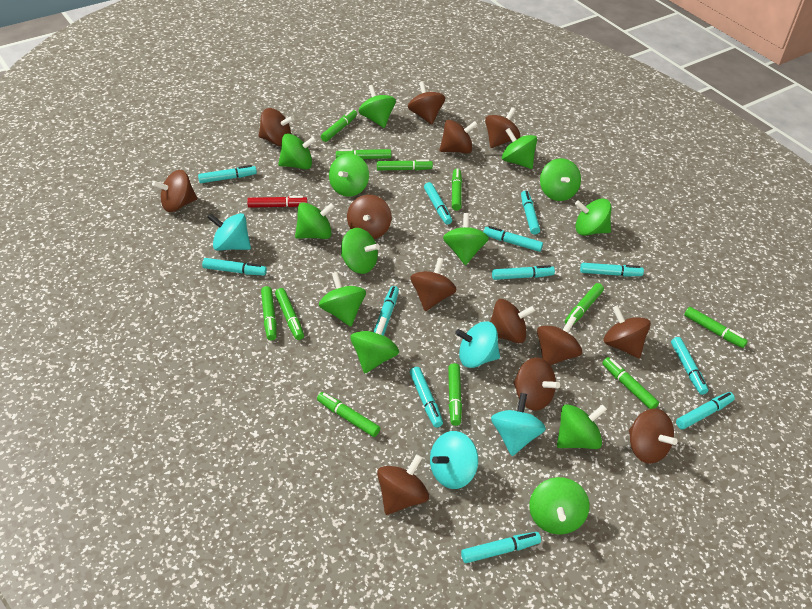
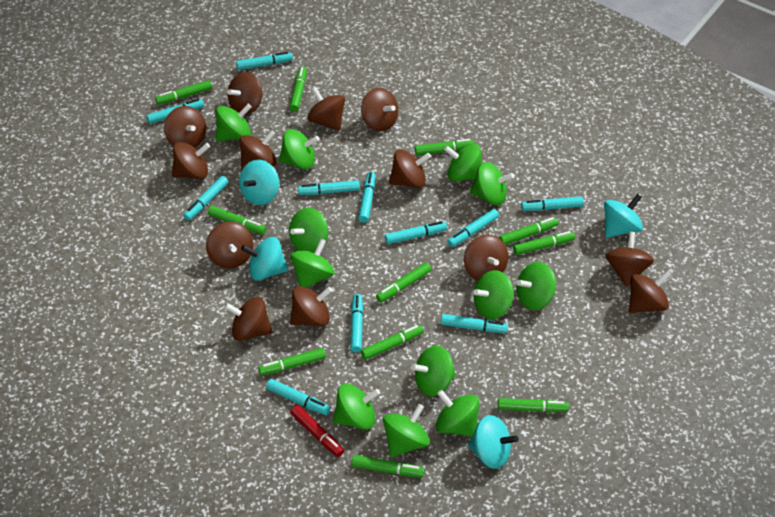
green spinning top: 13 -> 12
turquoise marker: 12 -> 11

